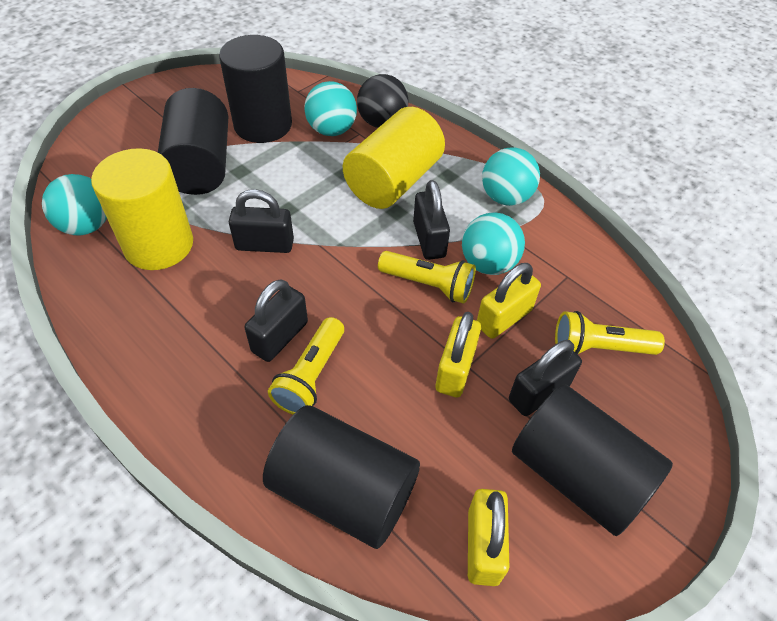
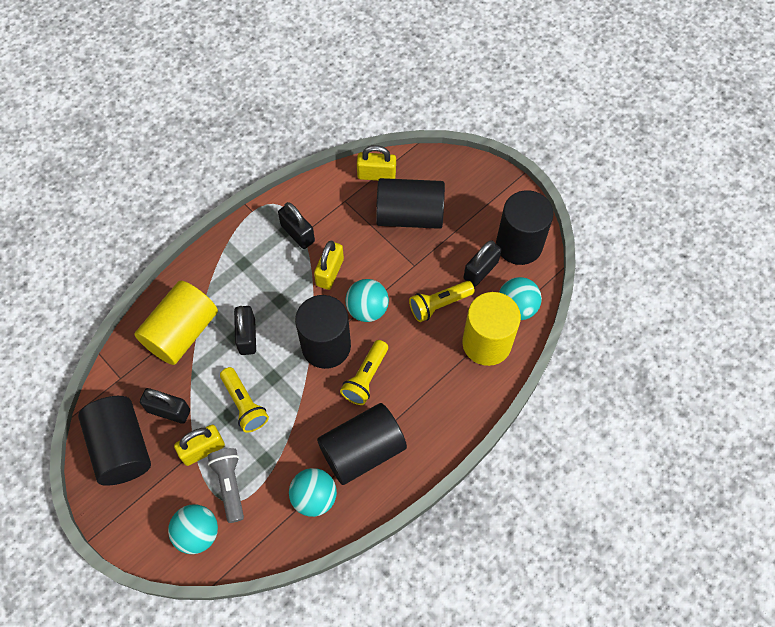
black ball: 1 -> 0
black cylinder: 4 -> 5
grey flashlight: 0 -> 1

